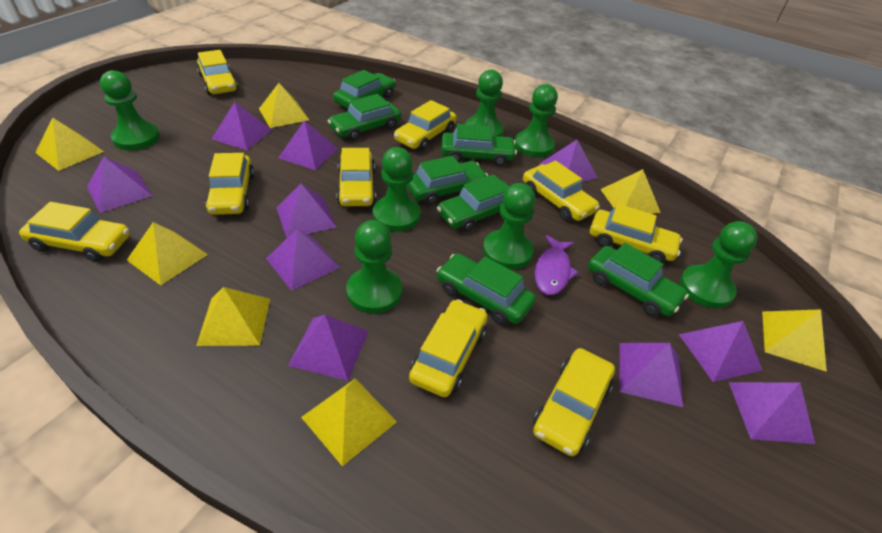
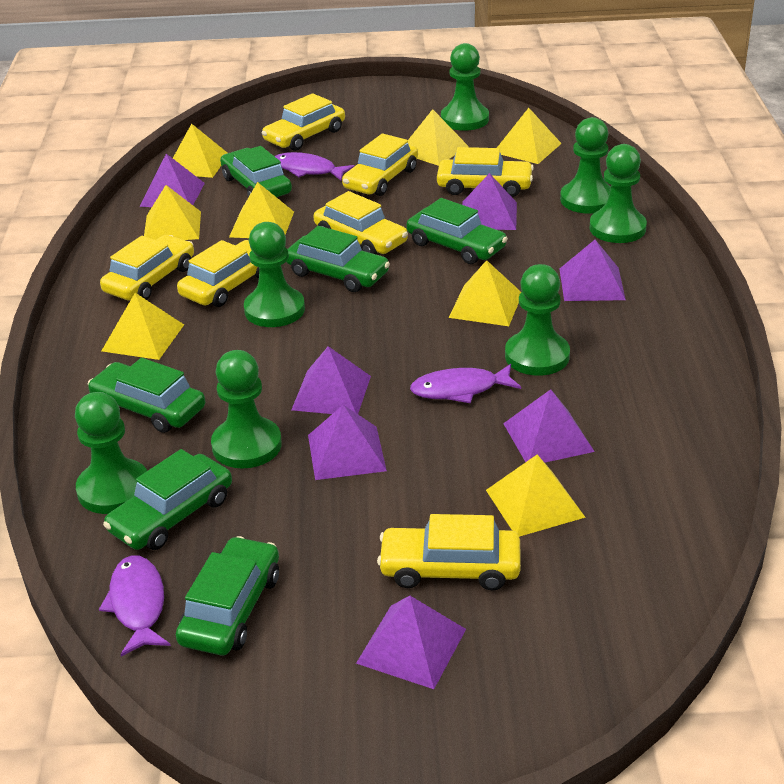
green car: 7 -> 6
purple fish: 1 -> 3
purple pyramid: 10 -> 7
yellow car: 9 -> 7
yellow pyramid: 7 -> 8

